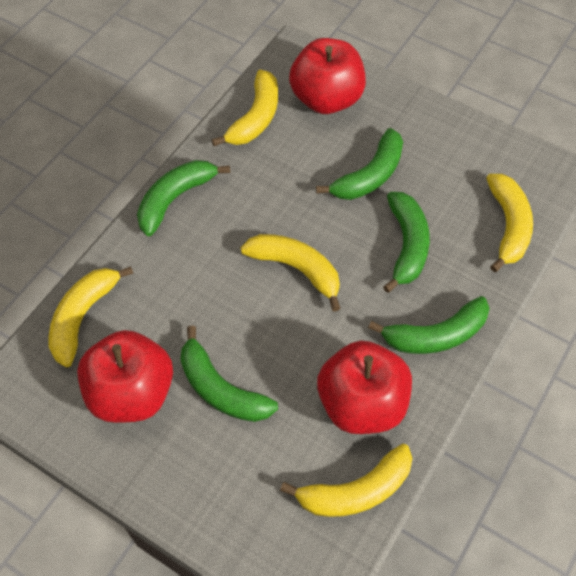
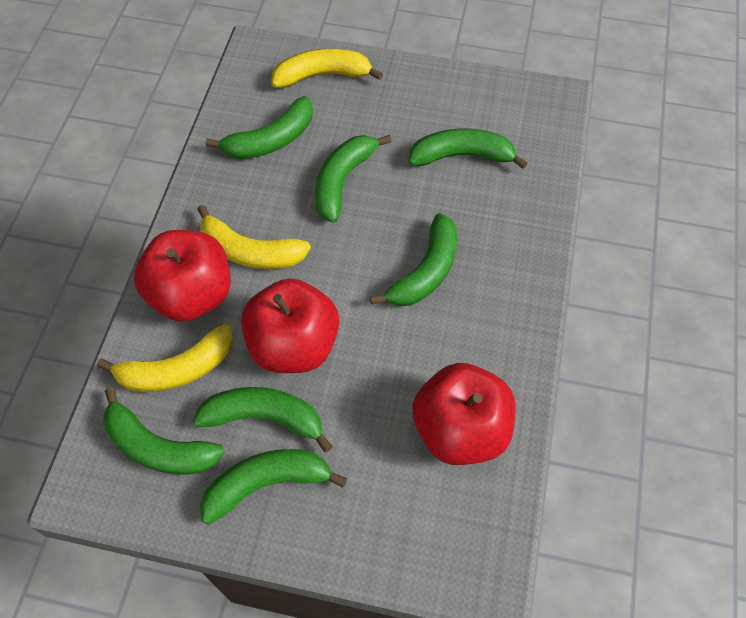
green banana: 5 -> 7
yellow banana: 5 -> 3

